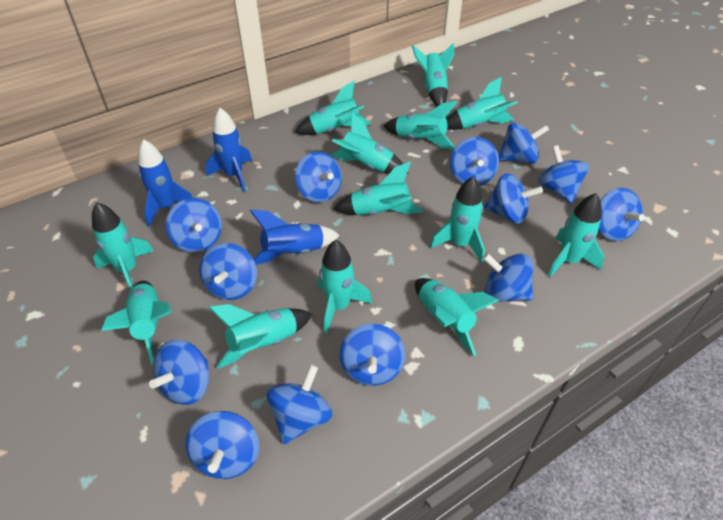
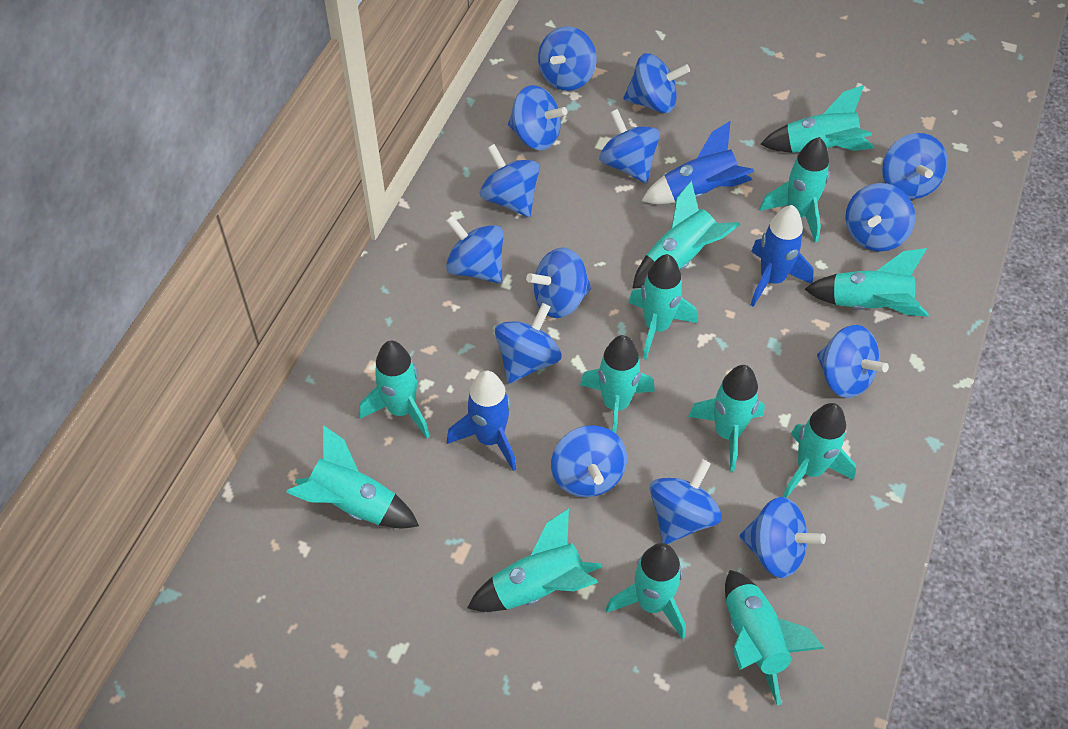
blue spinning top: 13 -> 14

